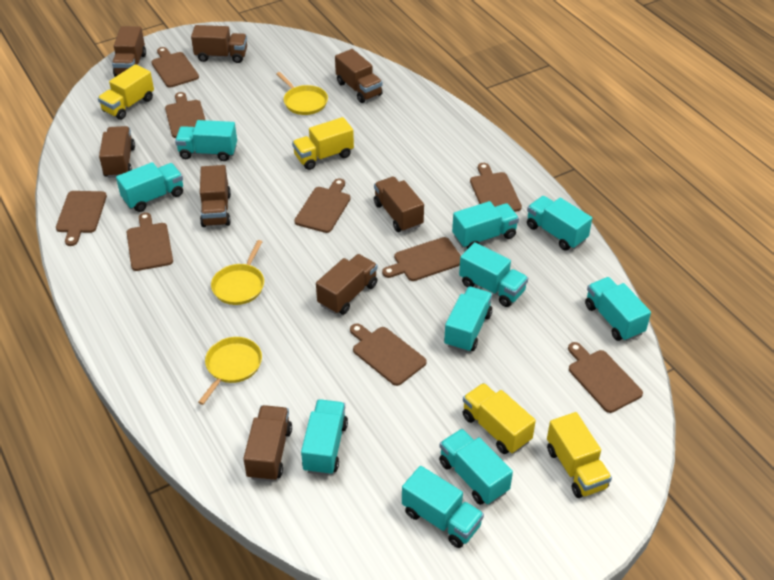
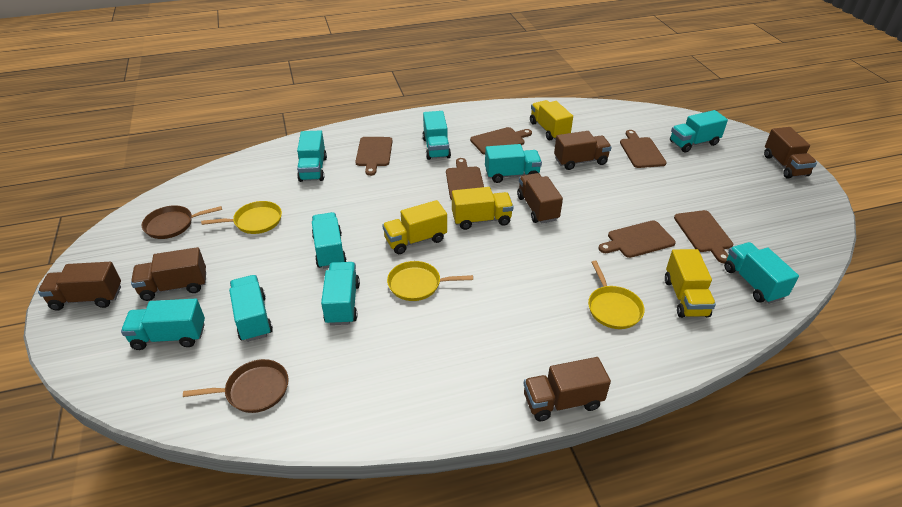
brown cutting board: 9 -> 6
brown pan: 0 -> 2
brown truck: 8 -> 6
turquoise truck: 10 -> 9

